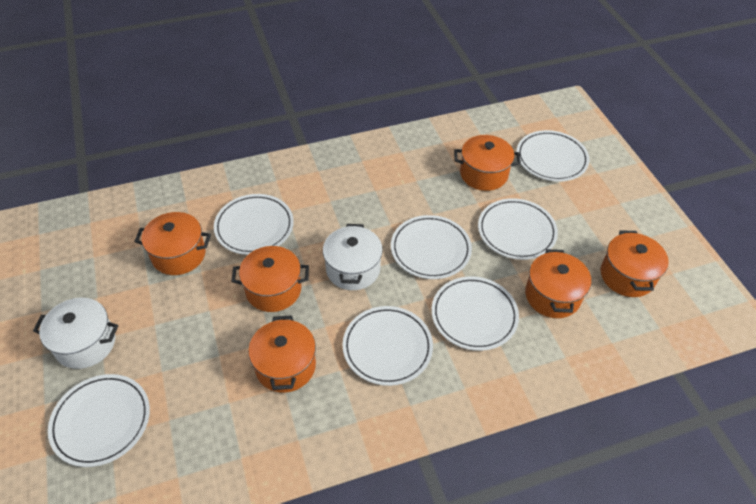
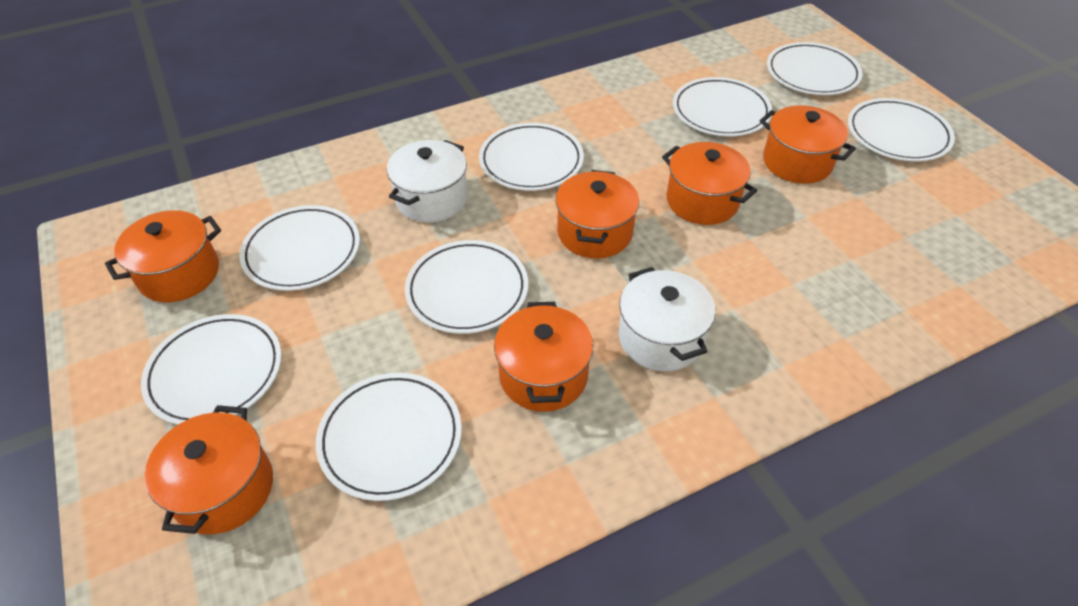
white plate: 7 -> 8

